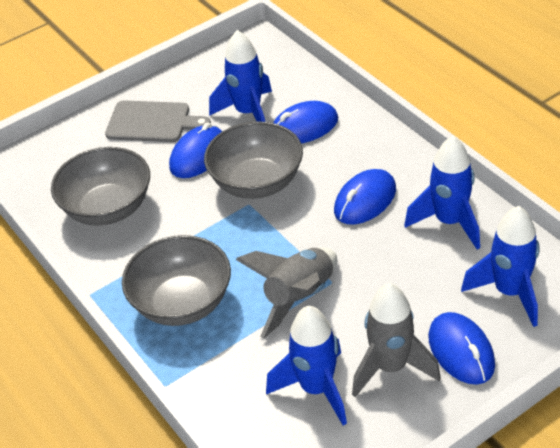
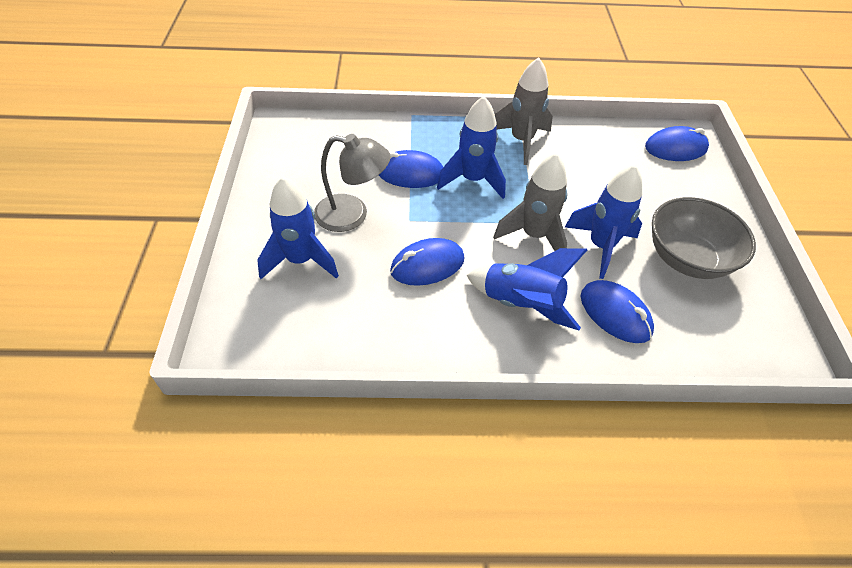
grey bowl: 3 -> 1
grey cutting board: 1 -> 0
grey lamp: 0 -> 1

